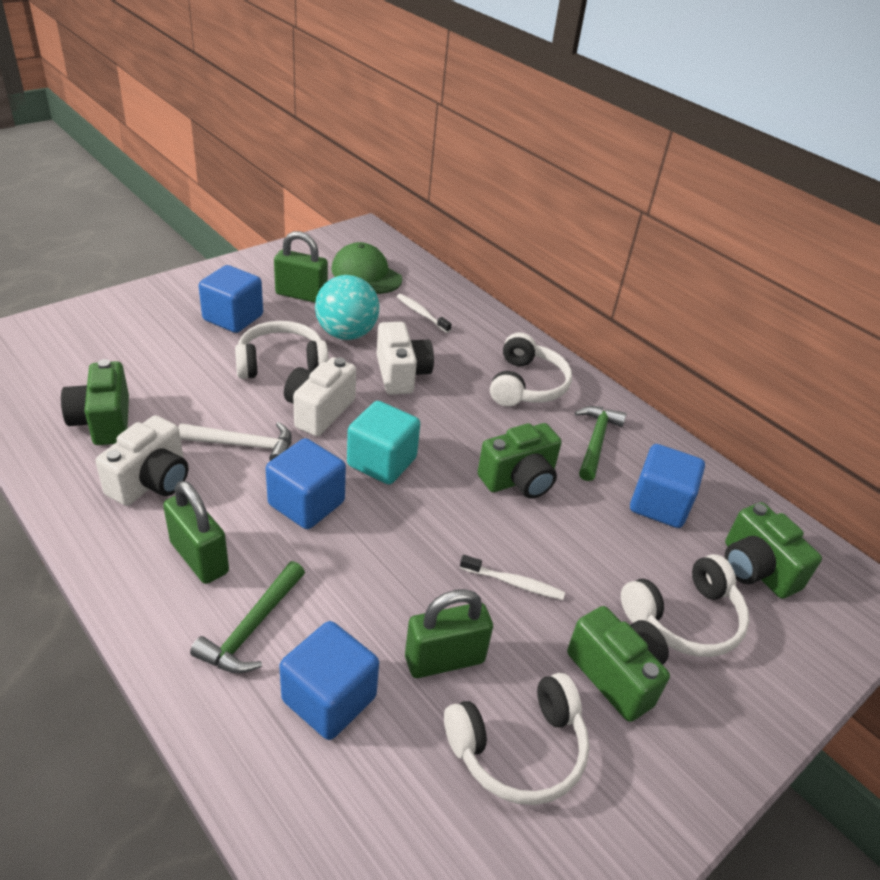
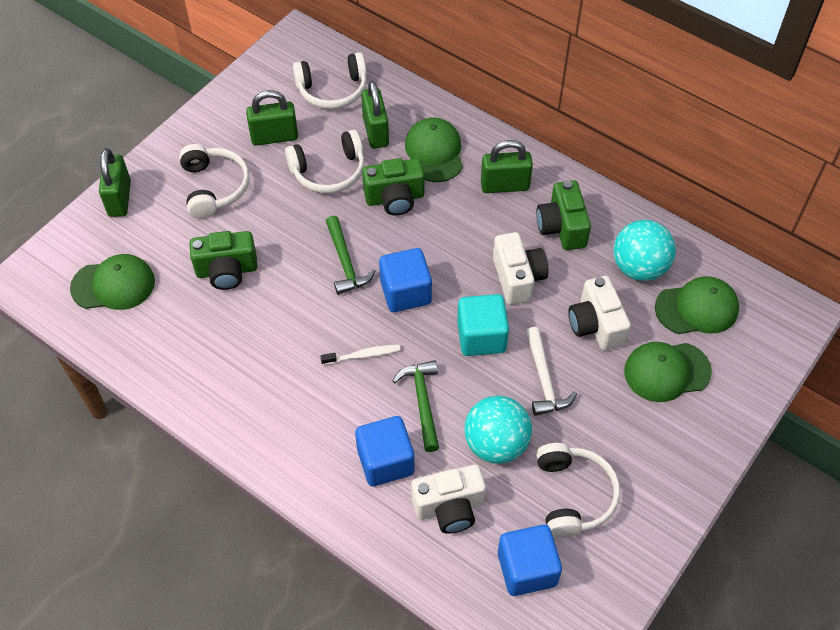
blue cube: 4 -> 3
green camera: 4 -> 3
green cap: 1 -> 4
green padlock: 3 -> 4
turquoise ball: 1 -> 2
white toothbrush: 2 -> 1

